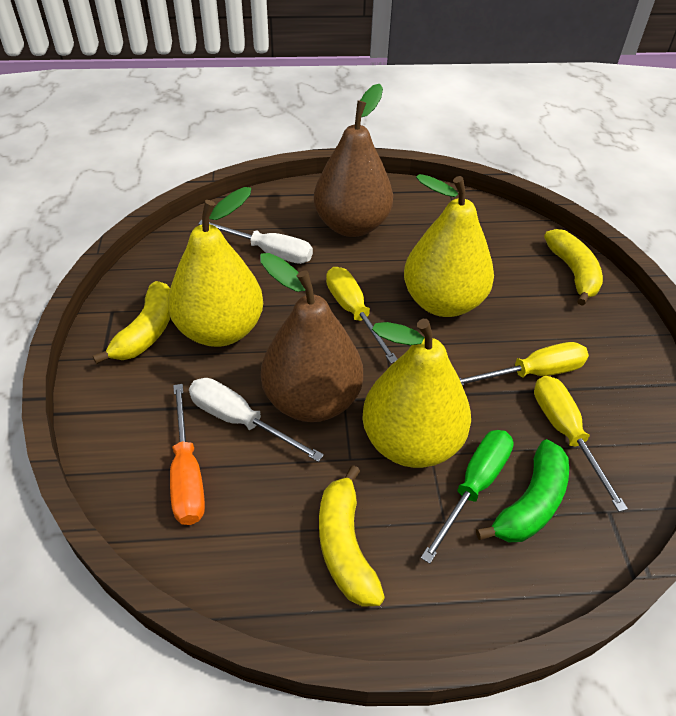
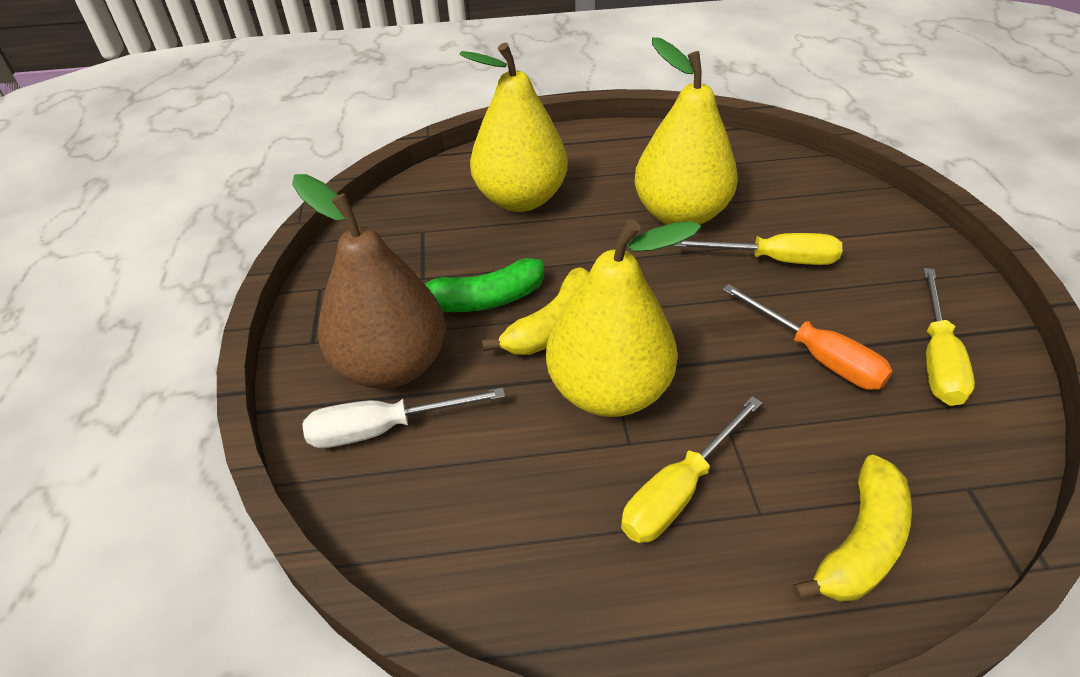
brown pear: 2 -> 1
green screwdriver: 1 -> 0
white screwdriver: 2 -> 1
yellow banana: 3 -> 2

